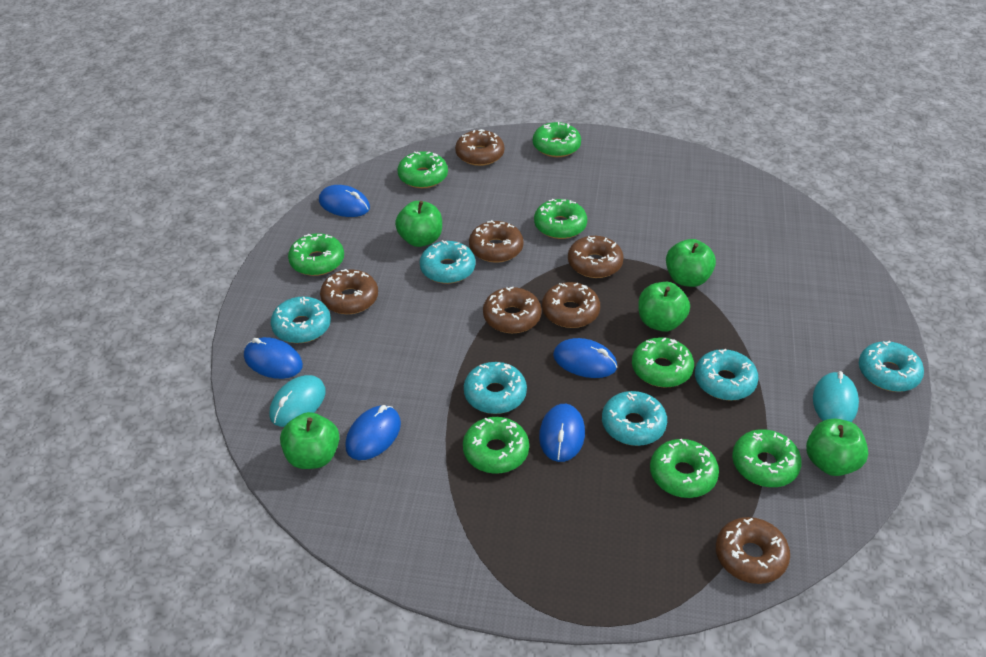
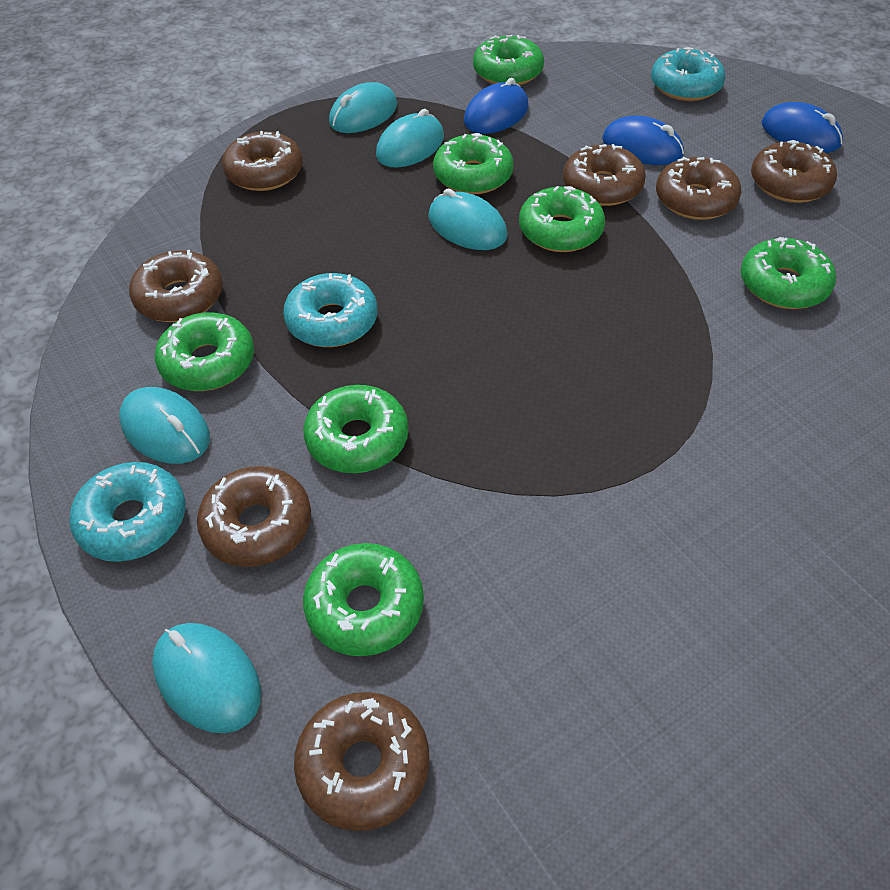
blue mouse: 5 -> 3
green apple: 5 -> 0
green donut: 8 -> 7
turquoise donut: 6 -> 3
turquoise mouse: 2 -> 5

